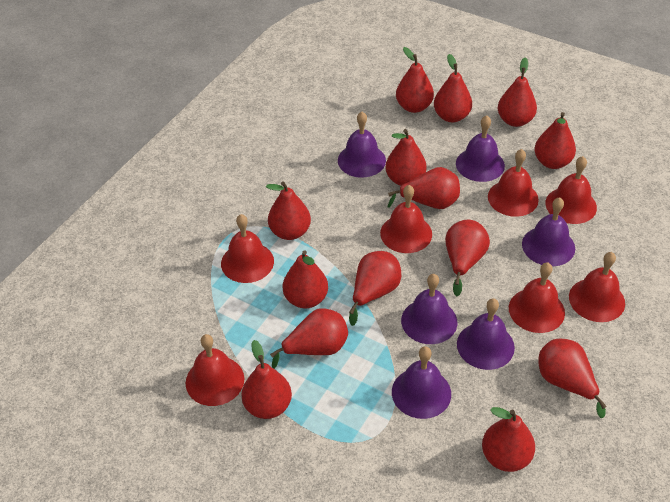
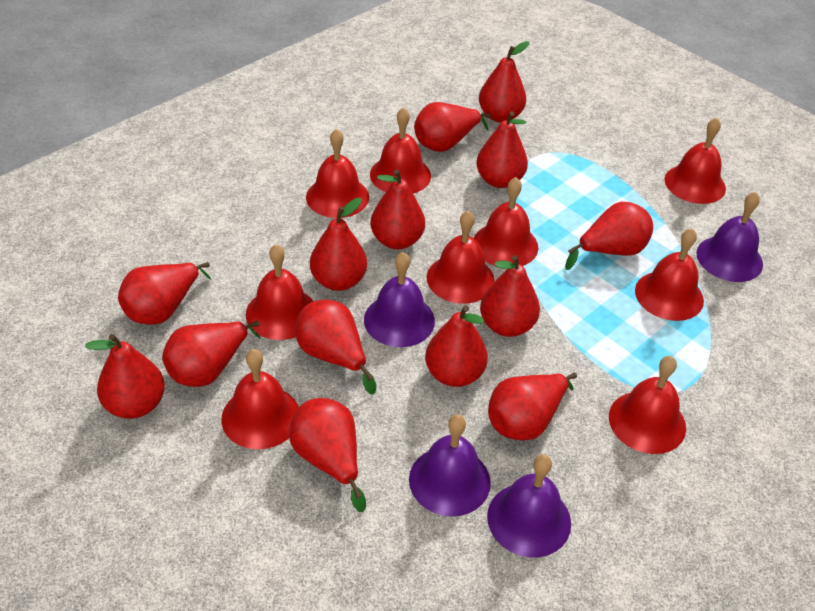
purple bell: 6 -> 4
red bell: 7 -> 9

